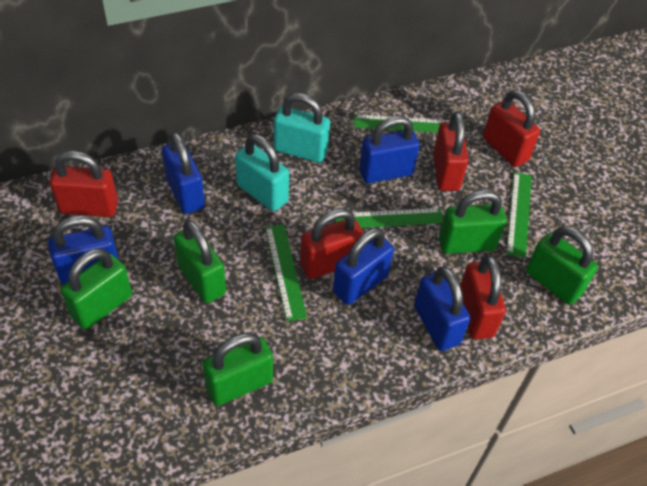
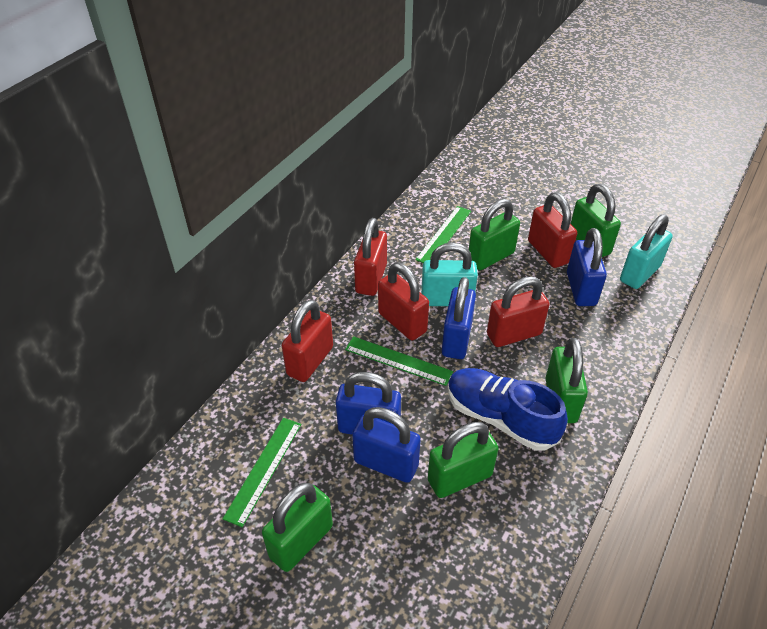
blue padlock: 5 -> 4
blue shoe: 0 -> 1
green ruler: 4 -> 3

